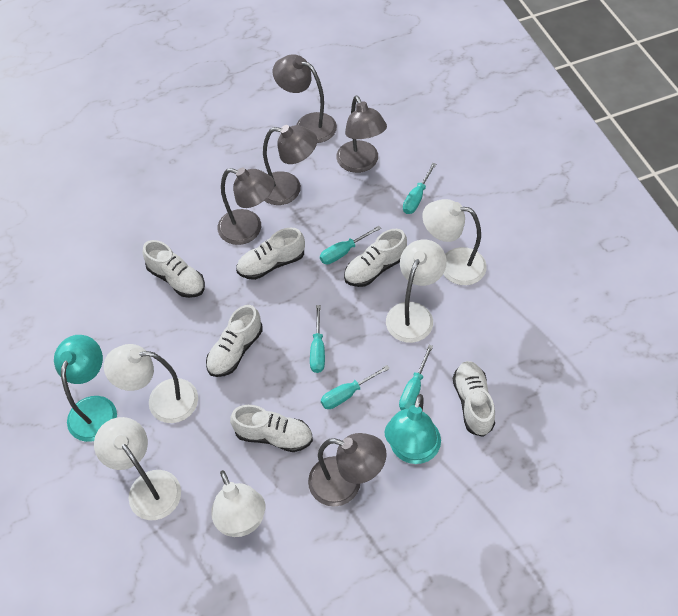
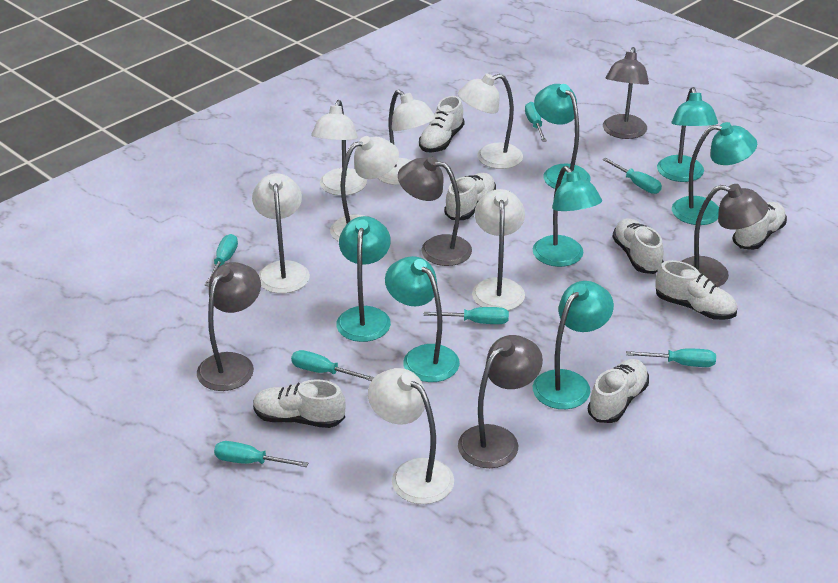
turquoise lamp: 2 -> 7
turquoise screwdriver: 5 -> 7
white lamp: 5 -> 7
white shoe: 6 -> 7

